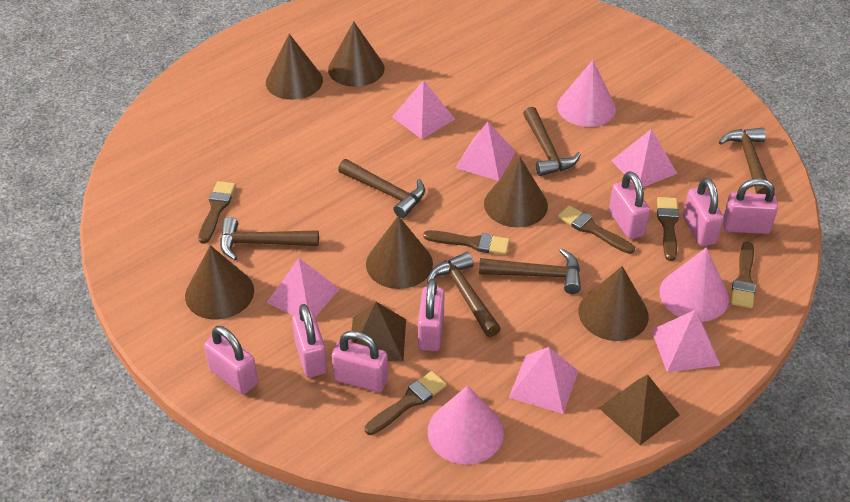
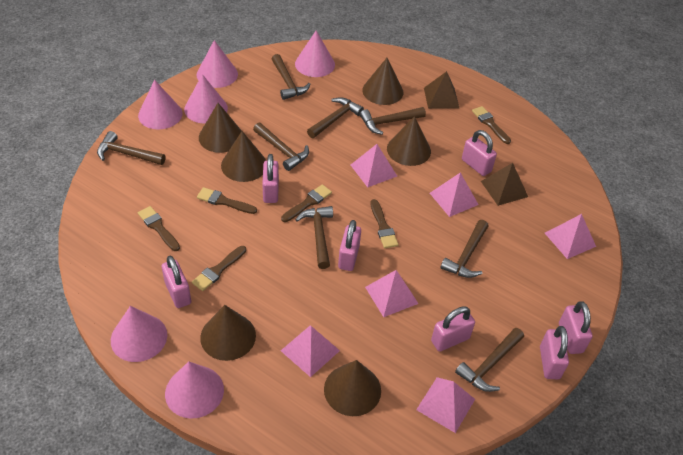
brown hammer: 6 -> 8
pink cone: 3 -> 6

